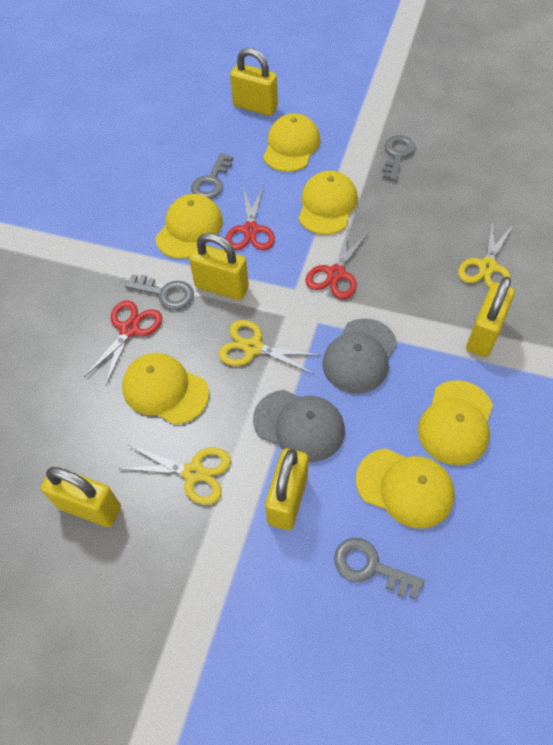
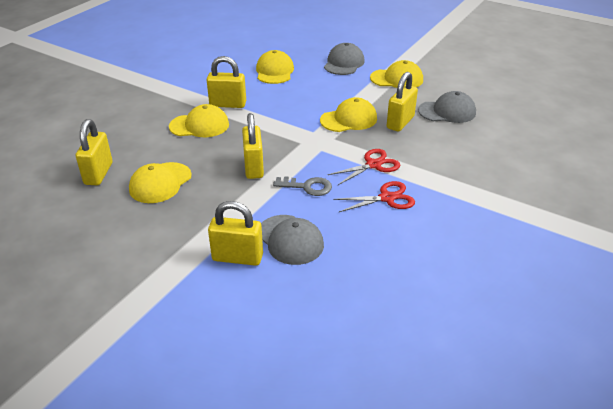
grey cap: 2 -> 3
grey key: 4 -> 1
red scissors: 3 -> 2
yellow cap: 6 -> 5
yellow scissors: 3 -> 0

